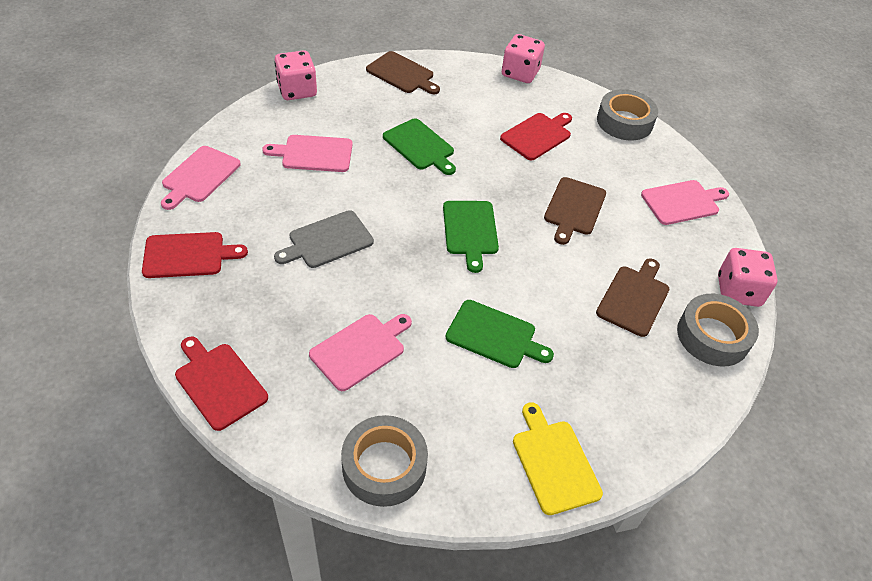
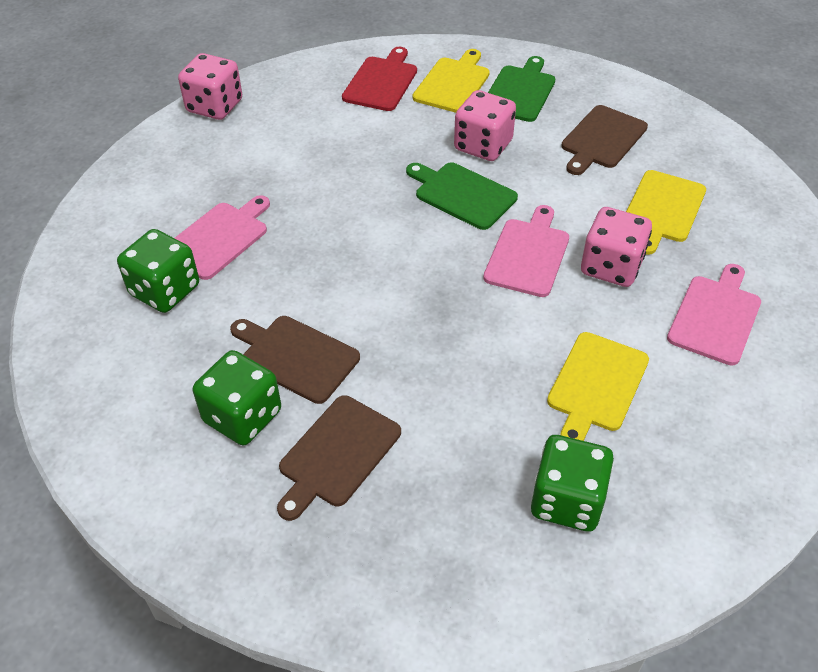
green cutting board: 3 -> 2
green dice: 0 -> 3
grey cutting board: 1 -> 0
grey tape: 3 -> 0
pink cutting board: 4 -> 3
red cutting board: 3 -> 1
yellow cutting board: 1 -> 3

